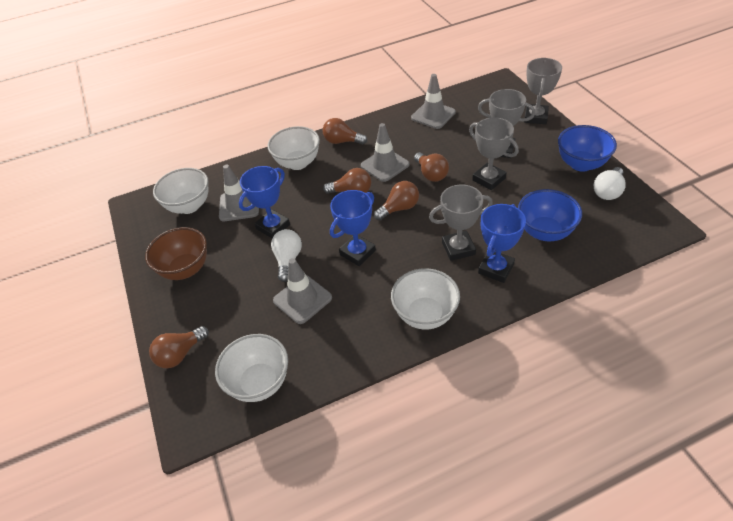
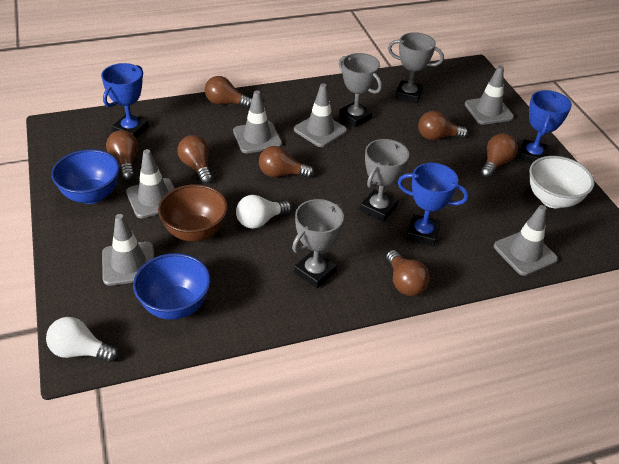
brown light bulb: 5 -> 7
grey traffic cone: 4 -> 6
white bowl: 4 -> 1

